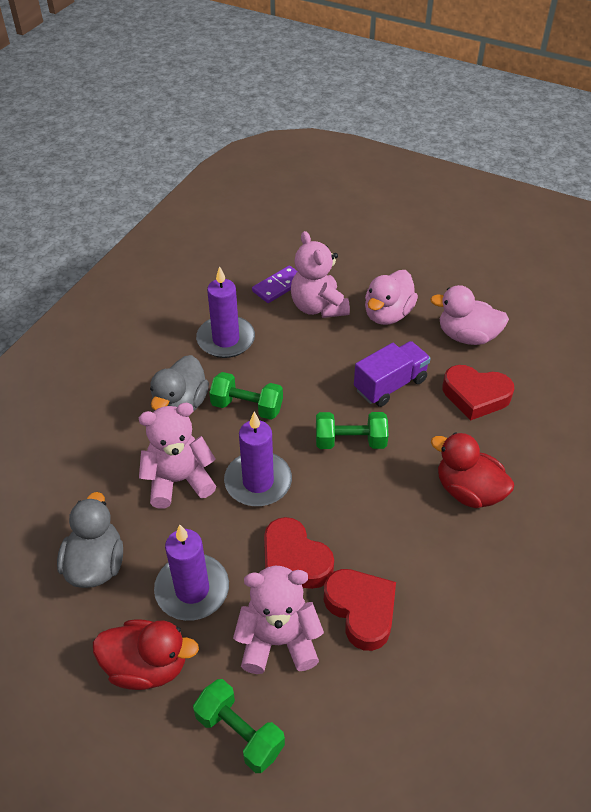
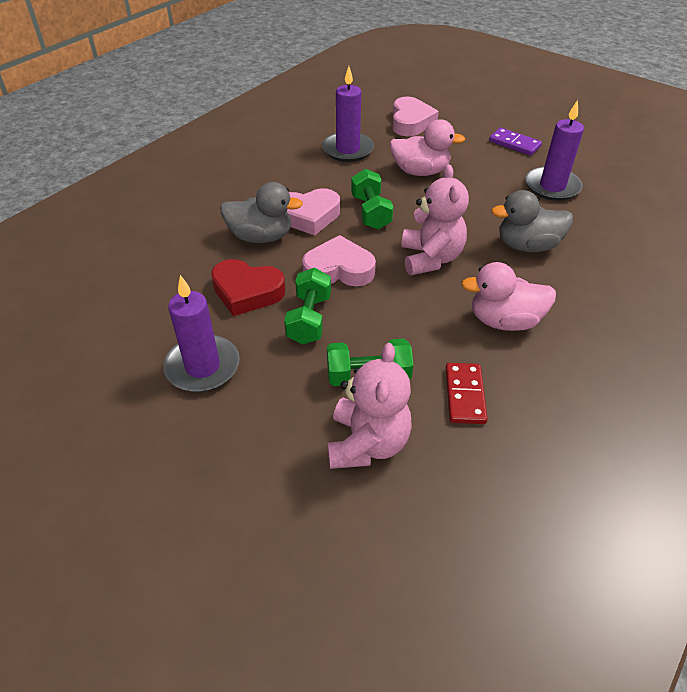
pink heart: 0 -> 3
pink teddy bear: 3 -> 2
purple truck: 1 -> 0
red domino: 0 -> 1
red duck: 2 -> 0
red heart: 3 -> 1

